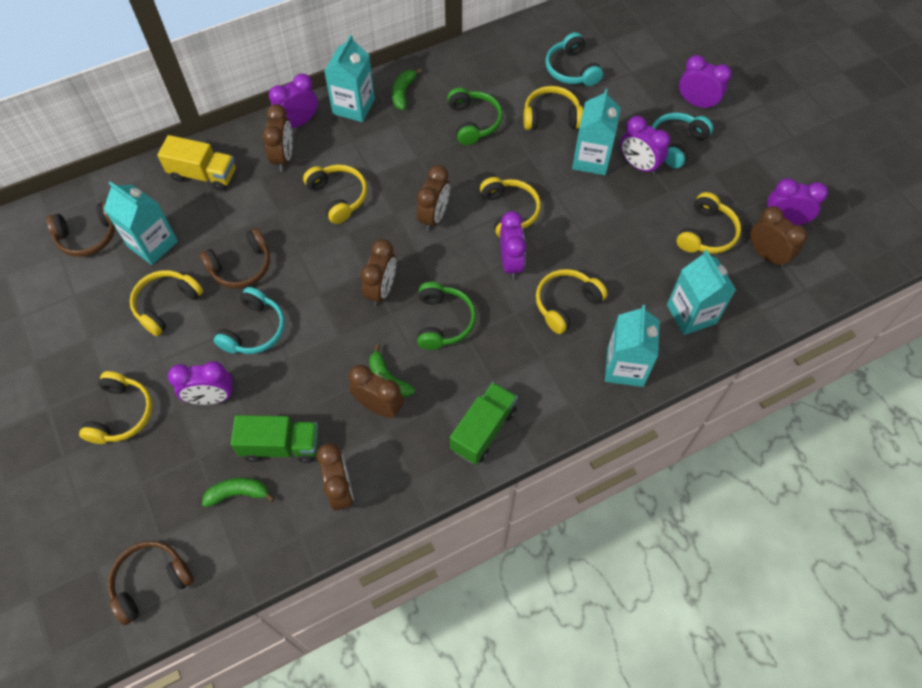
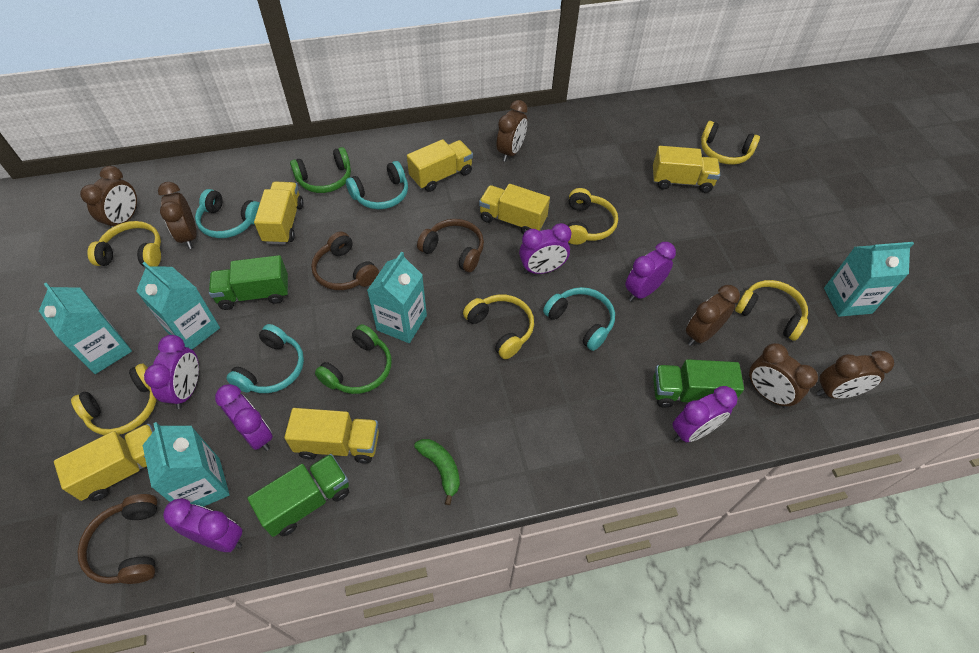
green banana: 3 -> 1
green truck: 2 -> 3
turquoise headphones: 3 -> 4
yellow headphones: 7 -> 6
yellow truck: 1 -> 6

